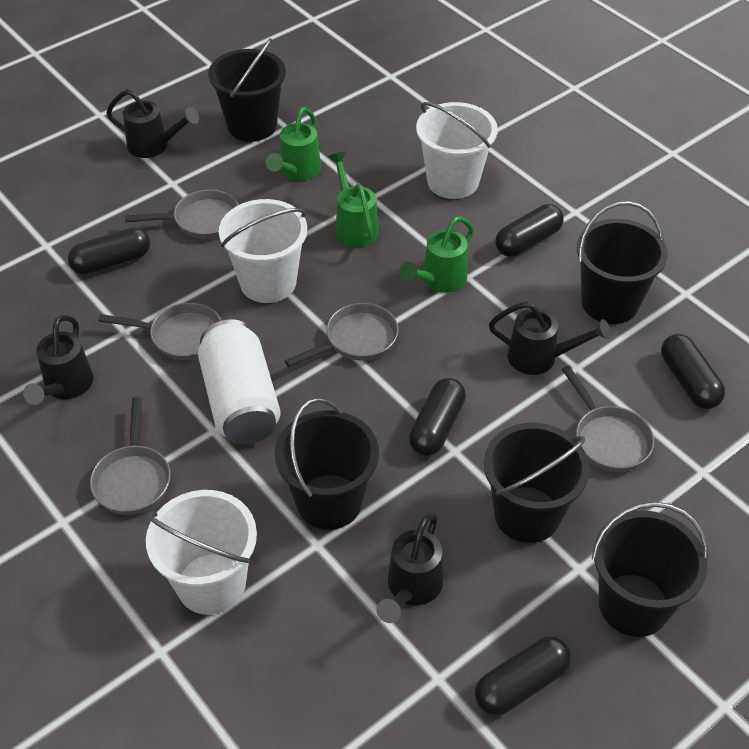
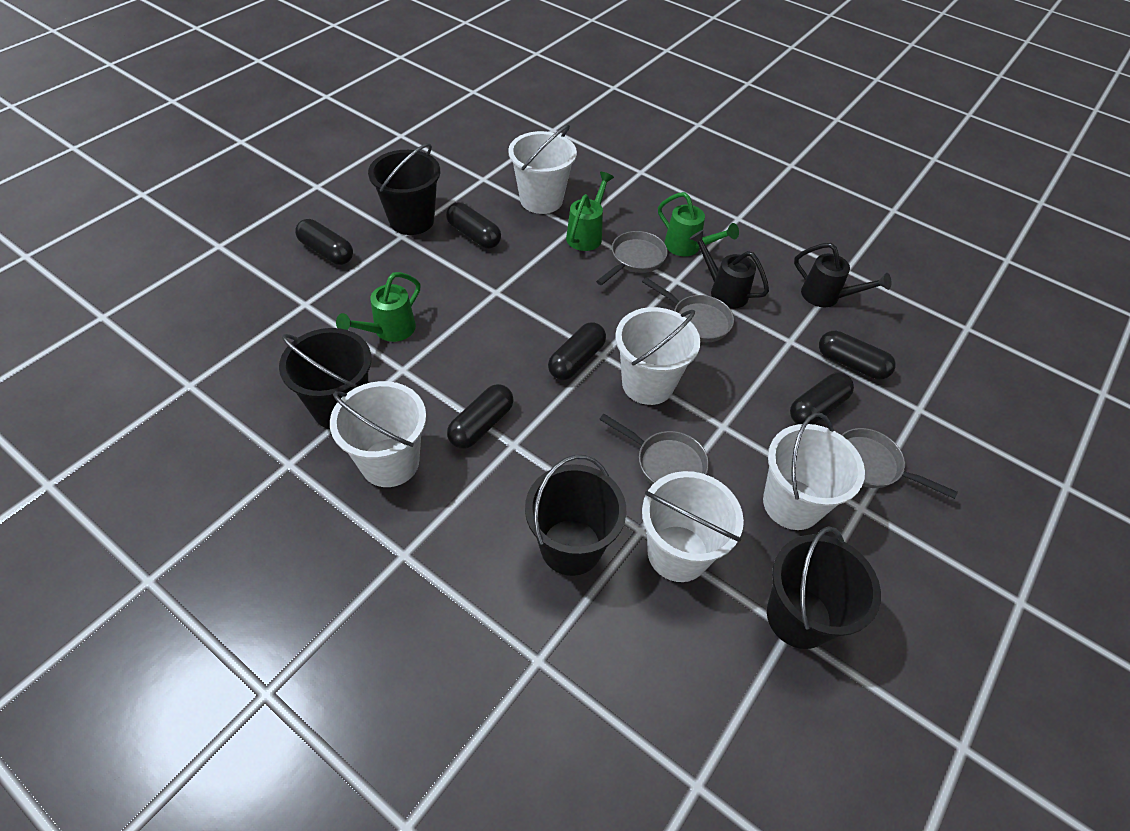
black bucket: 5 -> 4
black capsule: 5 -> 6
black watering can: 4 -> 2
grey pan: 5 -> 4
white bucket: 3 -> 5
white can: 1 -> 0

